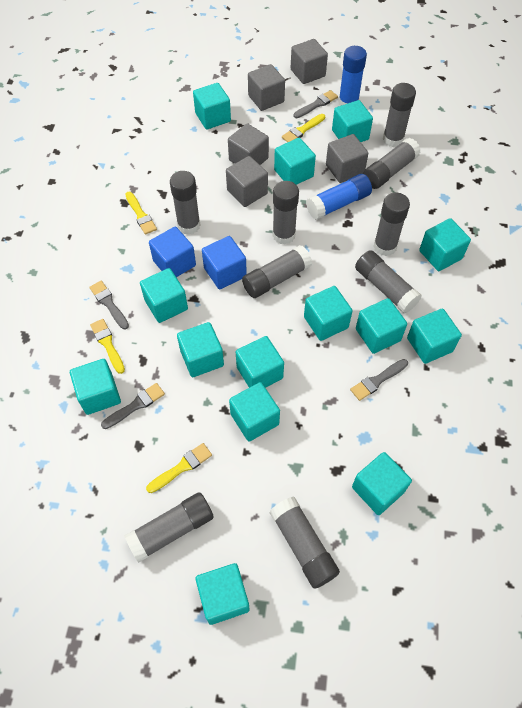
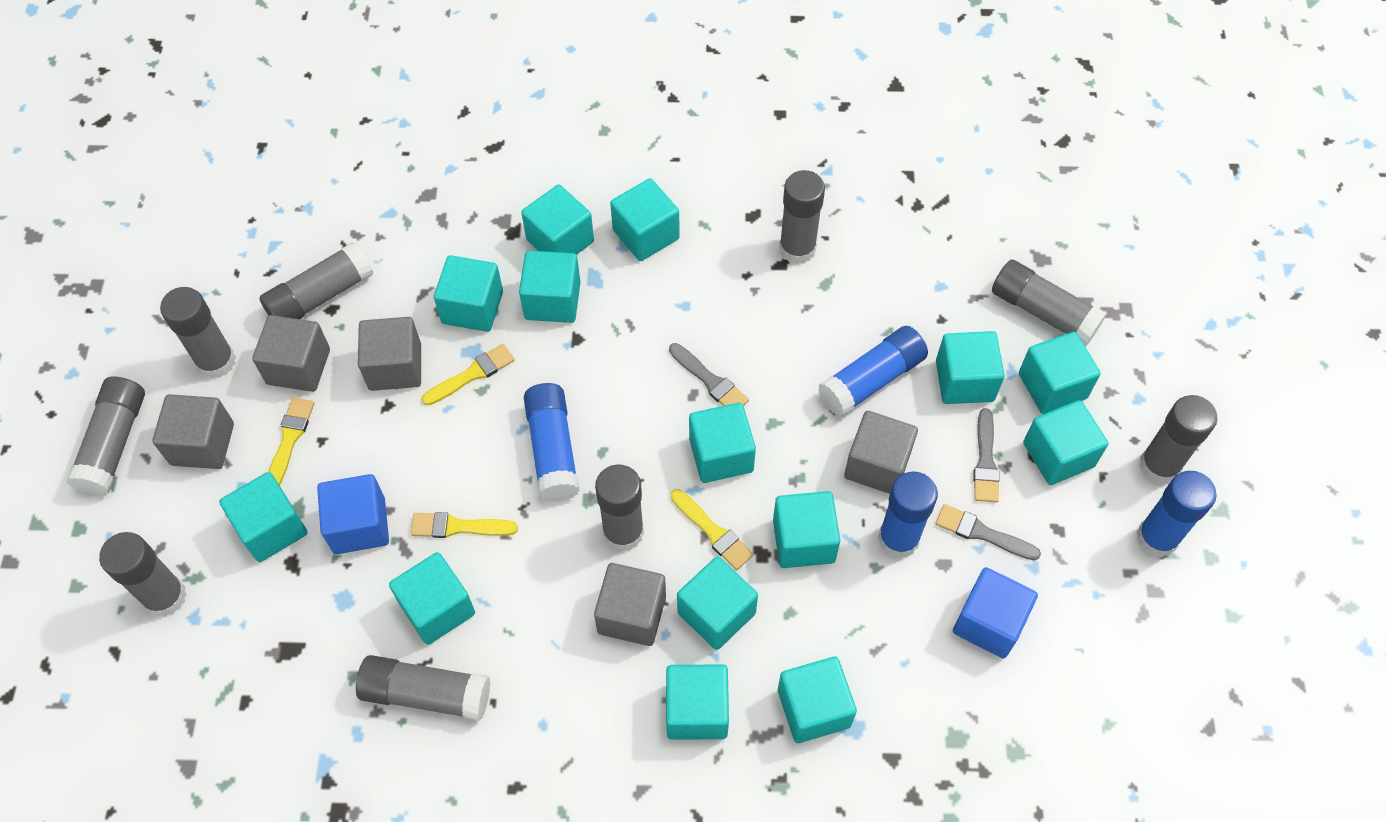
blue glue stick: 2 -> 4
grey brush: 4 -> 3

